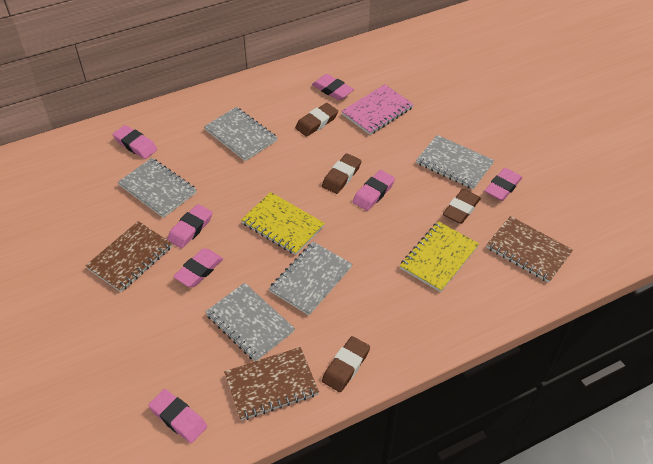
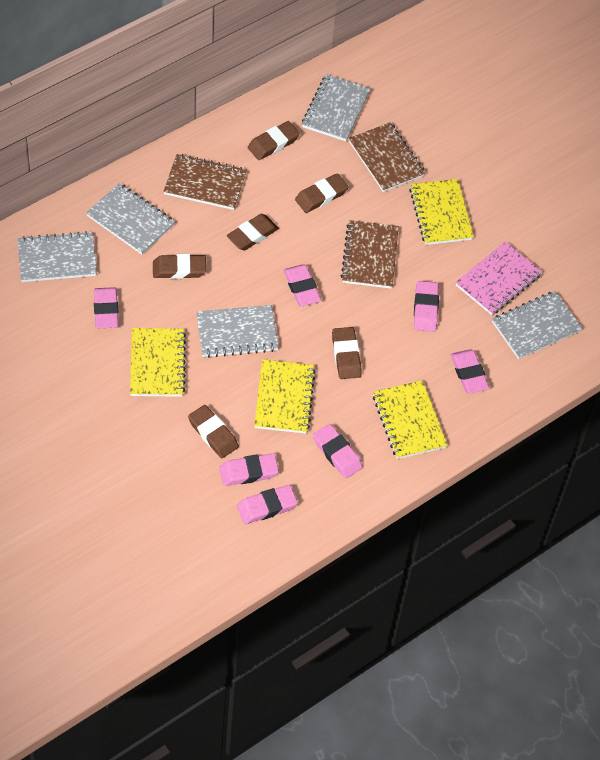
brown eraser: 4 -> 6
yellow notebook: 2 -> 4

